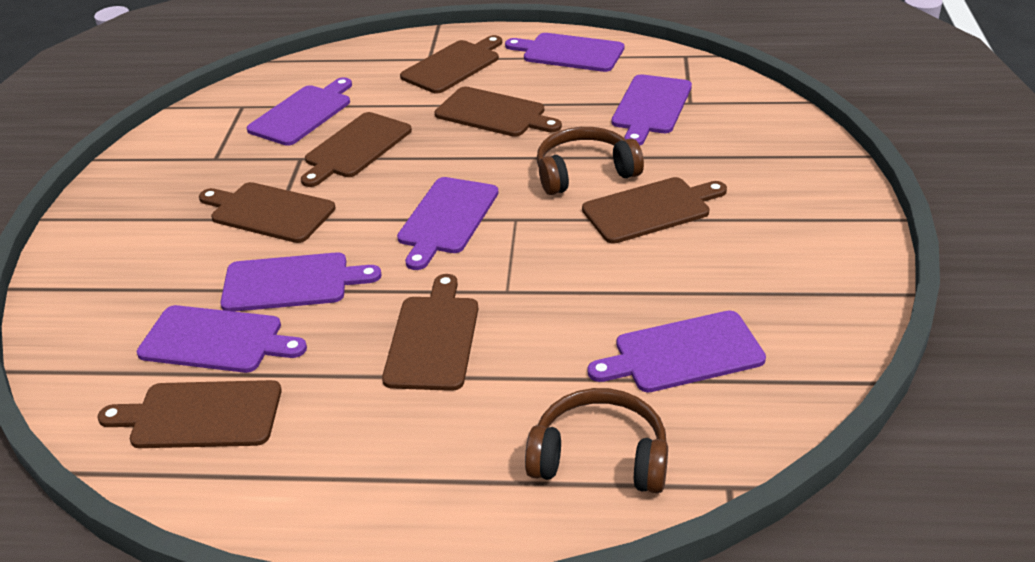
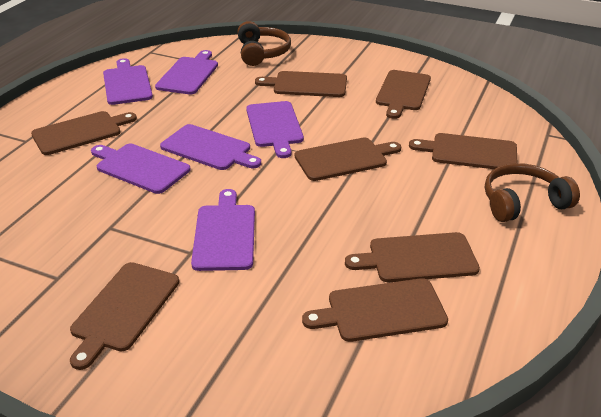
brown cutting board: 7 -> 8
purple cutting board: 7 -> 6

